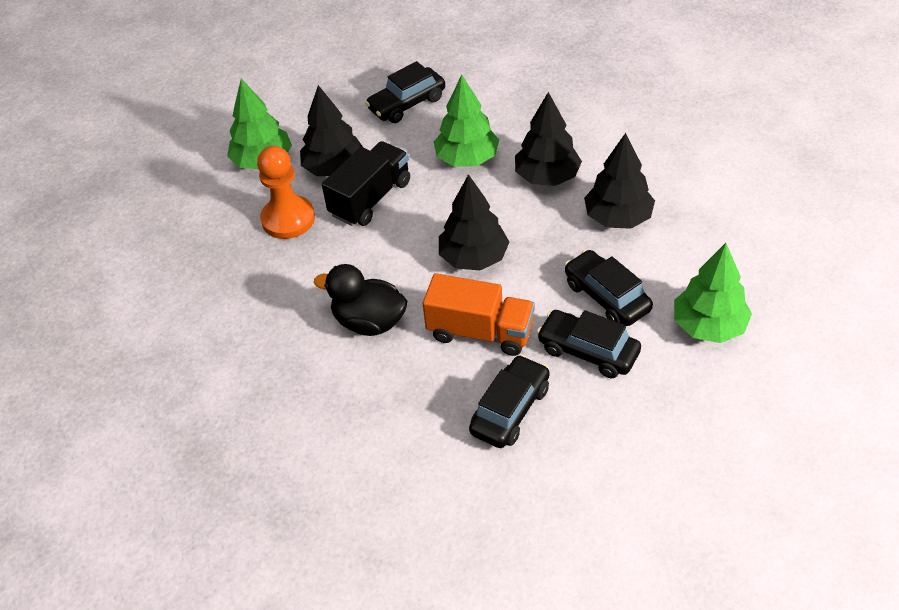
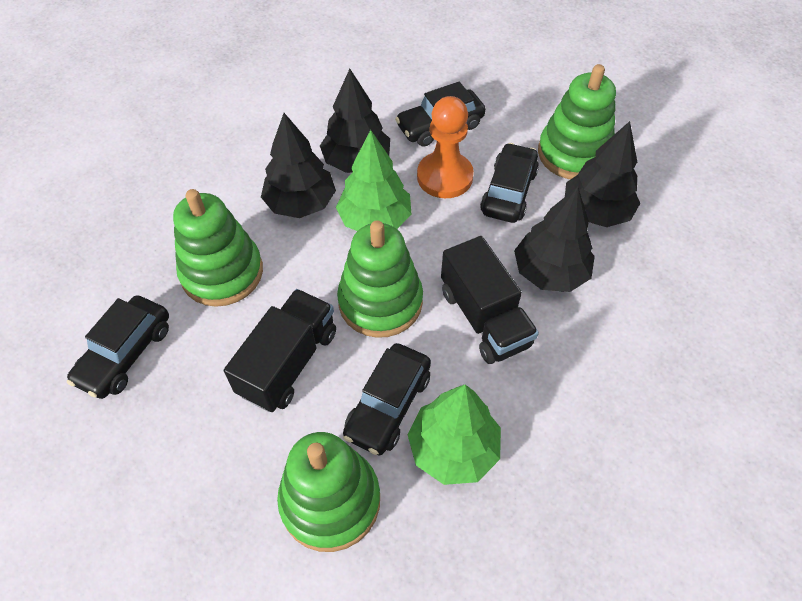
black duck: 1 -> 0
black truck: 1 -> 2
green stacking toy: 0 -> 4
green tree: 3 -> 2
orange truck: 1 -> 0

